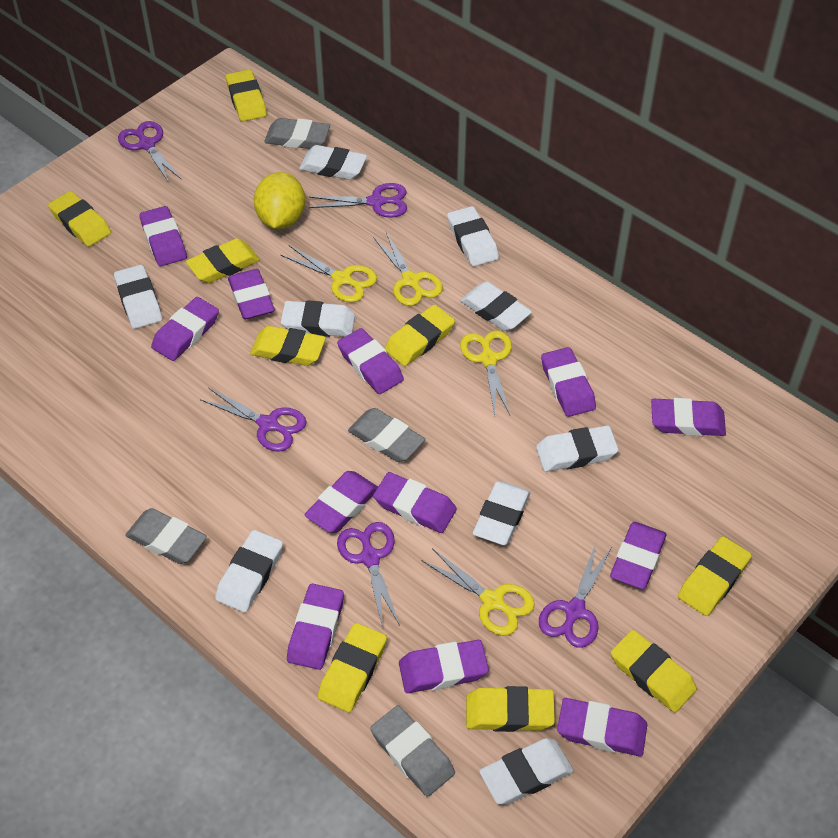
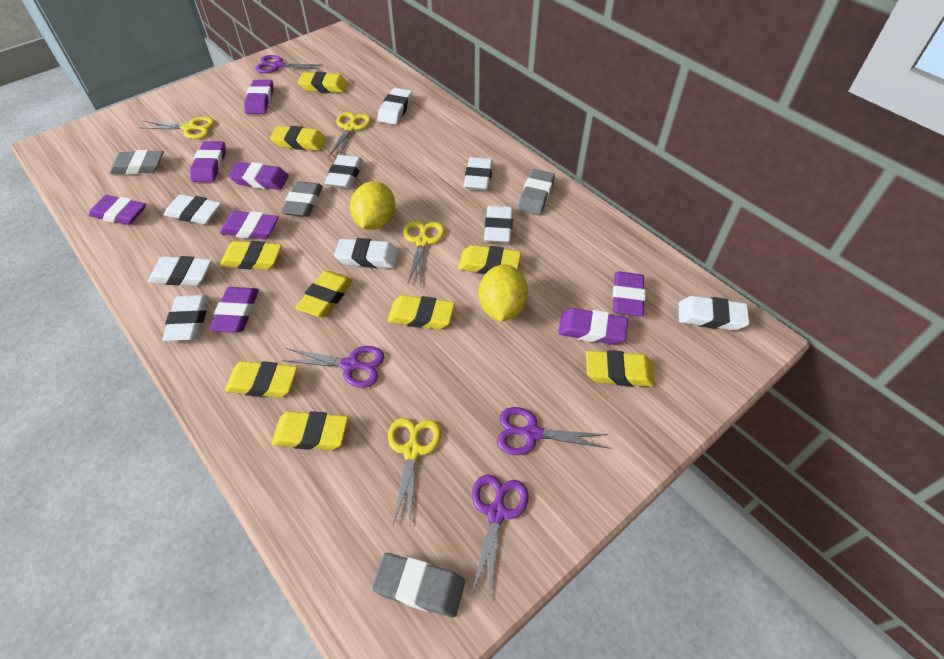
purple eraser: 12 -> 8
purple scissors: 5 -> 4
yellow lemon: 1 -> 2

